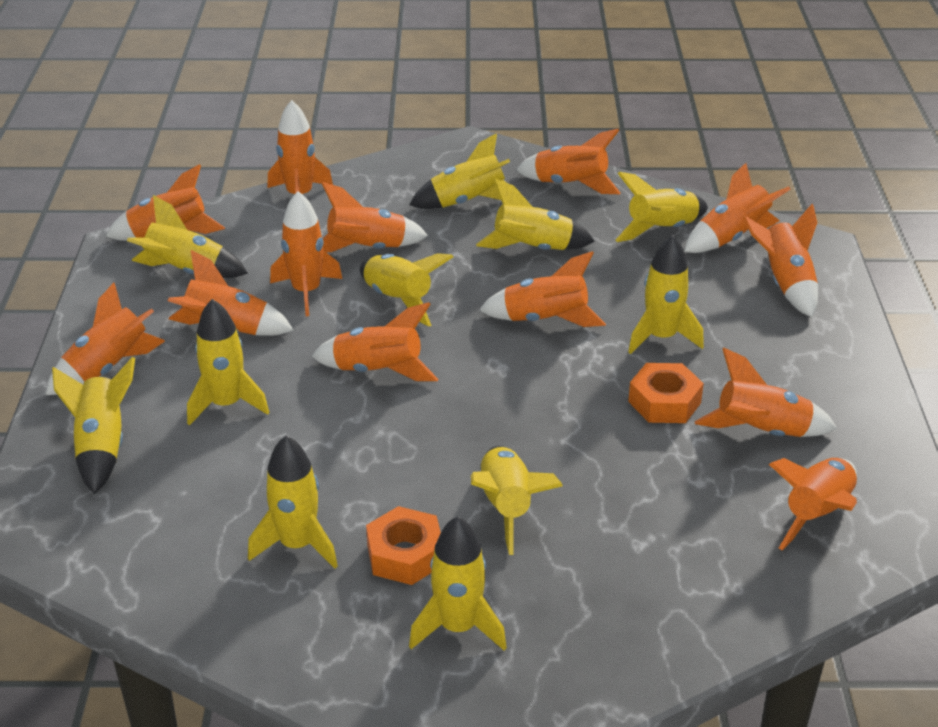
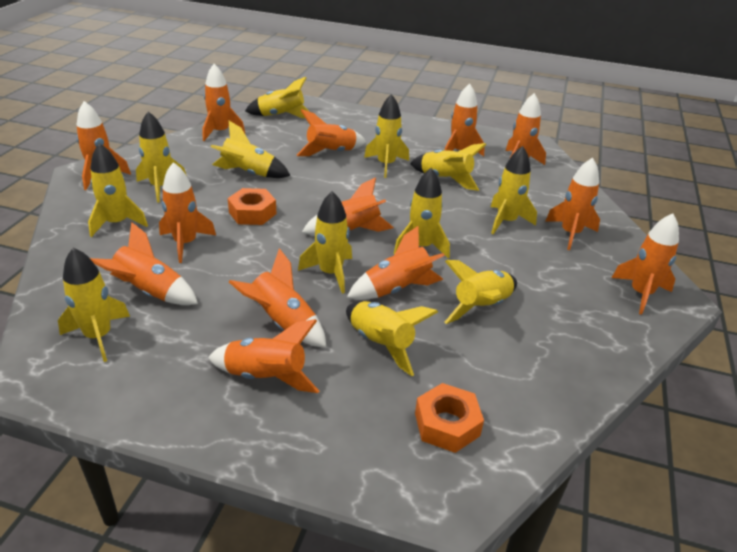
yellow rocket: 11 -> 12

